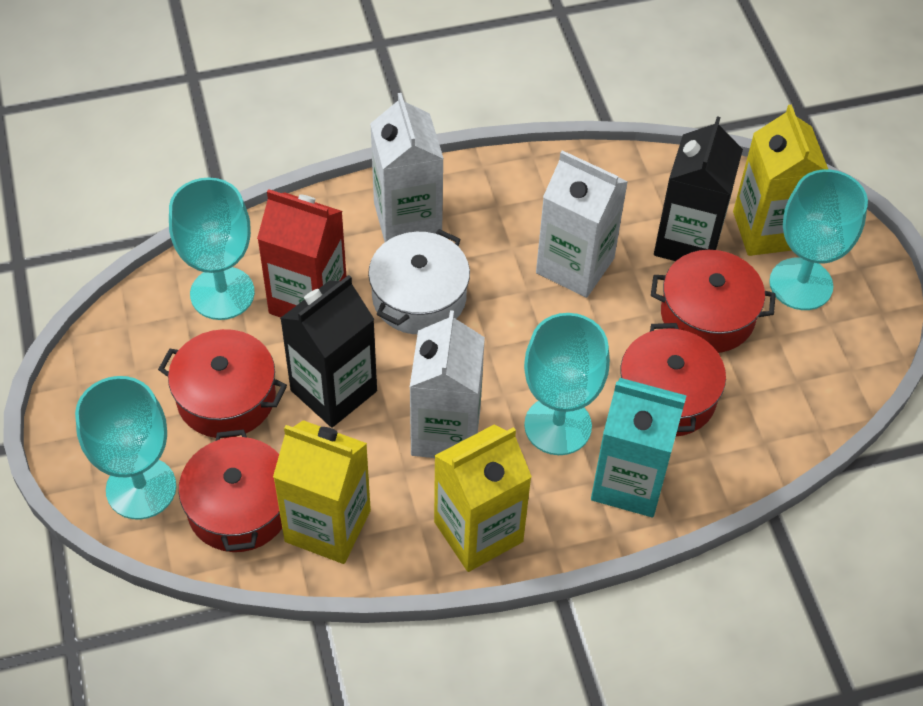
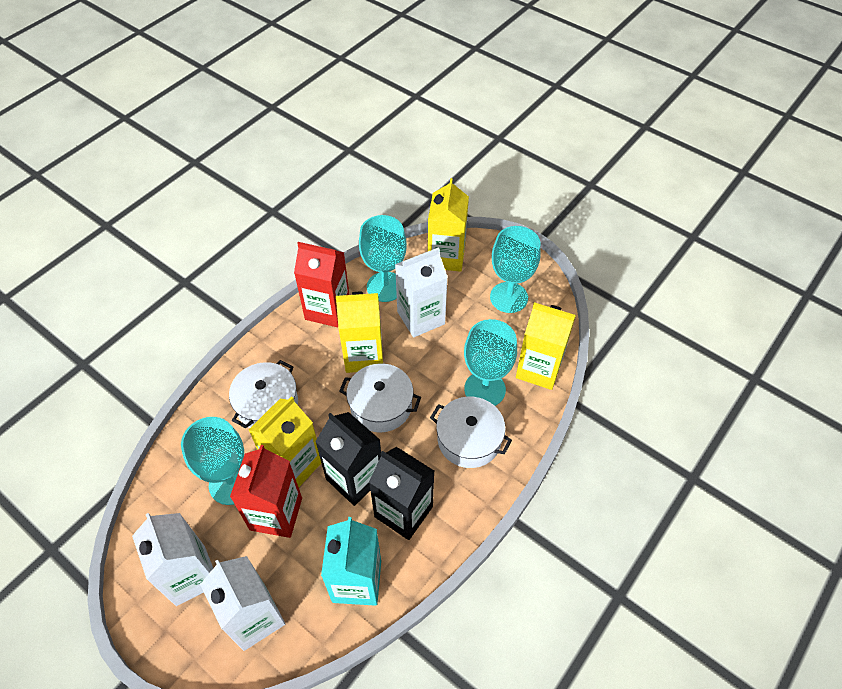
red carton: 1 -> 2
red pot: 4 -> 0
white pot: 1 -> 3
yellow carton: 3 -> 4

